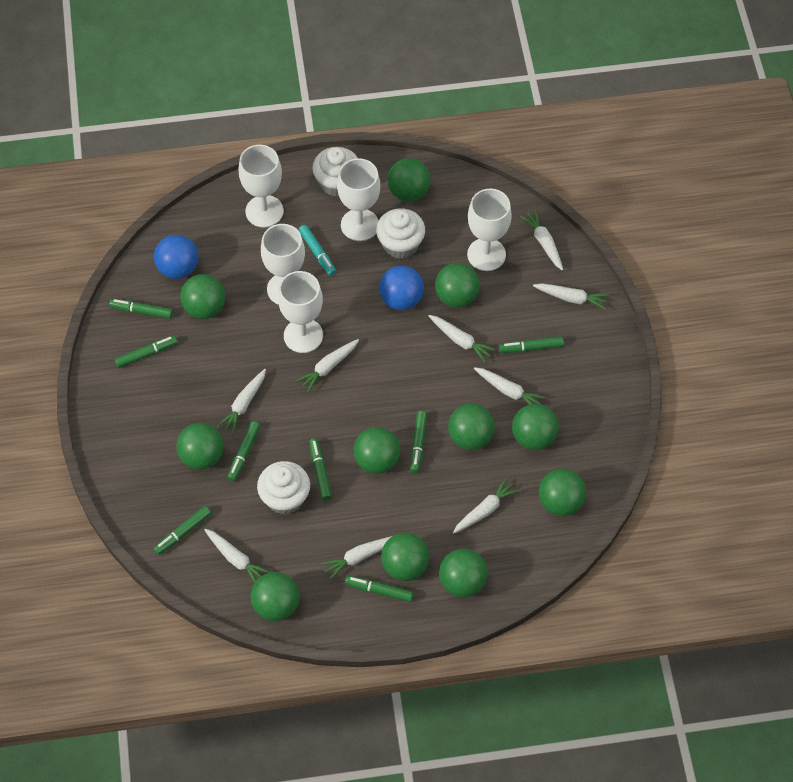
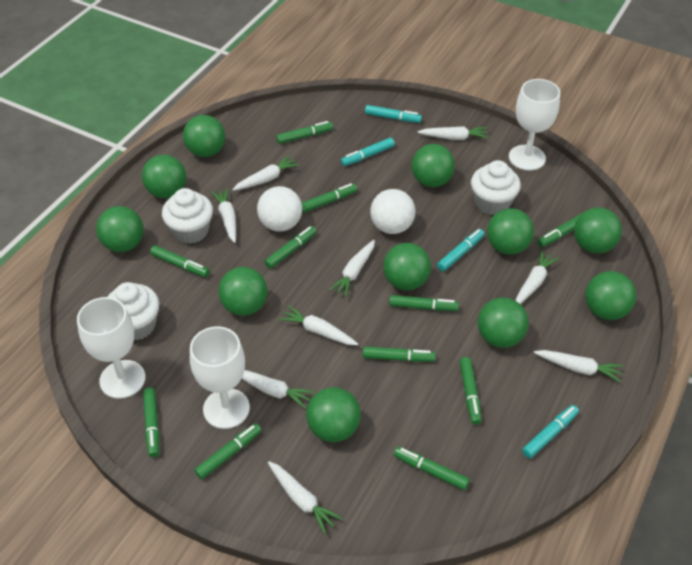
blue ball: 2 -> 0
green marker: 8 -> 11
turquoise marker: 1 -> 4
white ball: 0 -> 2
white goblet: 5 -> 3

